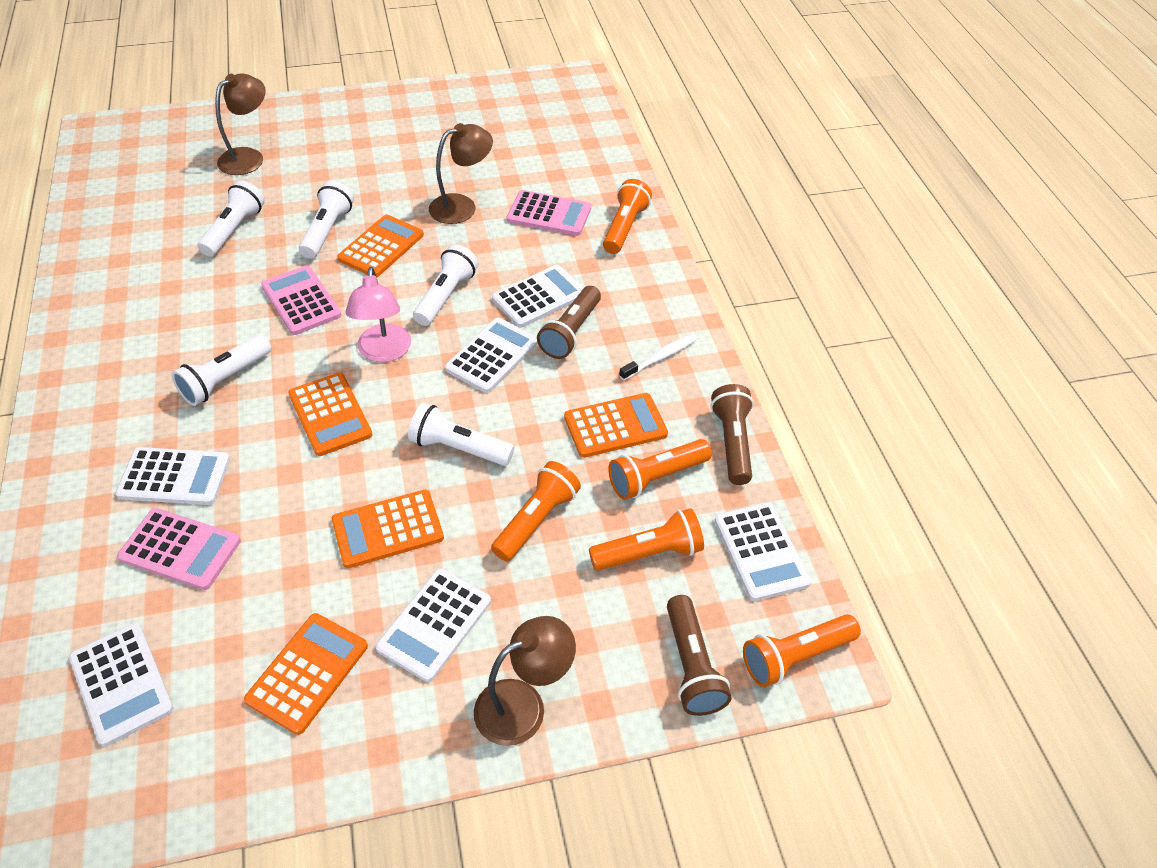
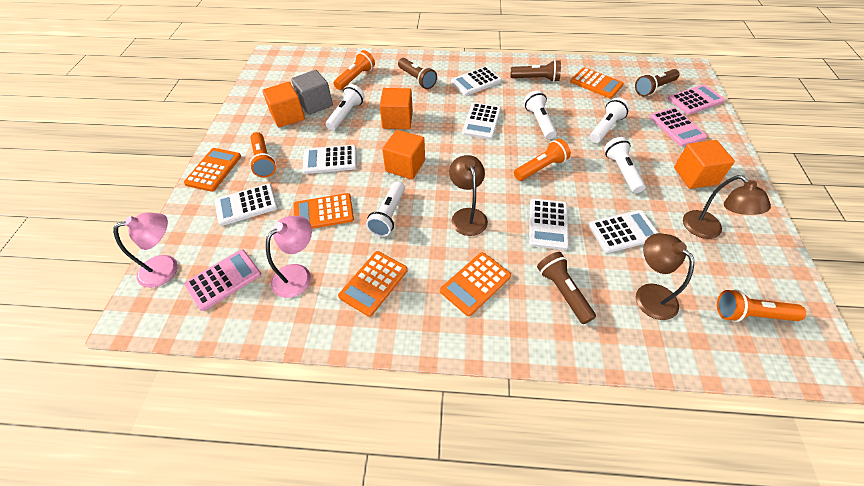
brown flashlight: 3 -> 4
grey cube: 0 -> 1
orange cube: 0 -> 4
orange flashlight: 5 -> 4
pink lamp: 1 -> 2
white toothbrush: 1 -> 0

